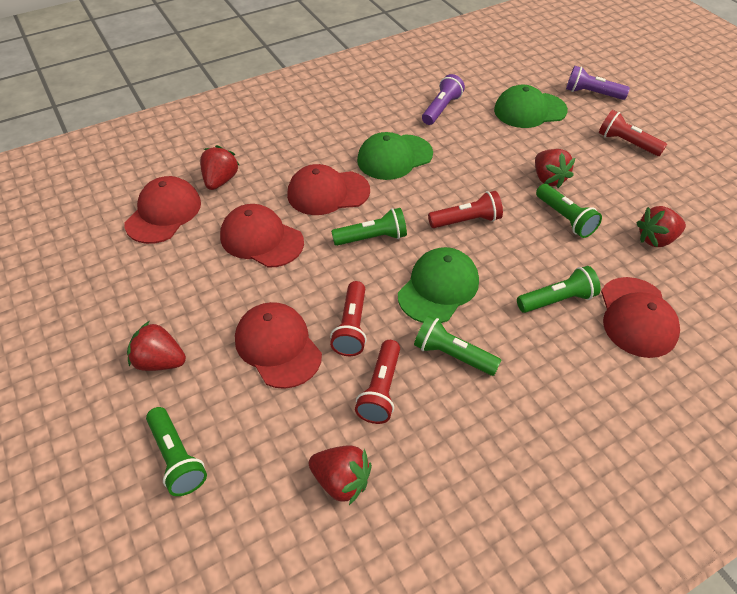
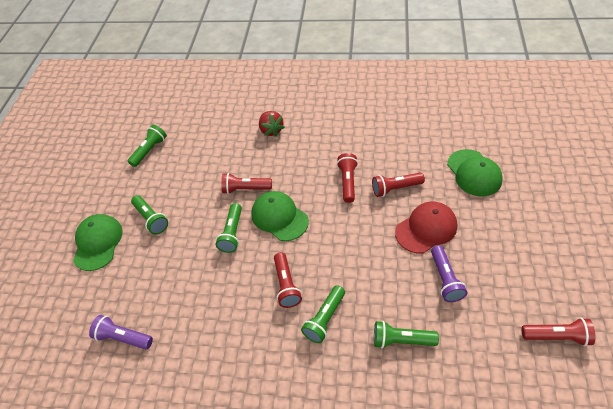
red cap: 5 -> 1
red flashlight: 4 -> 5
red strawberry: 5 -> 1

